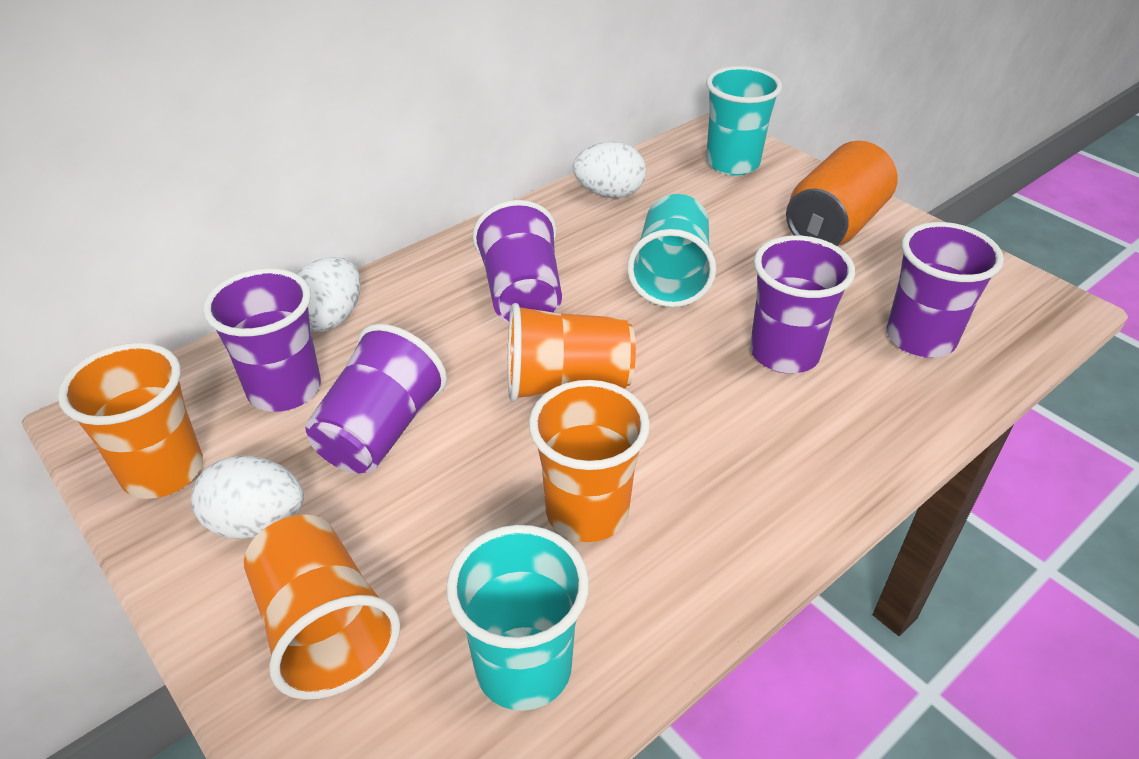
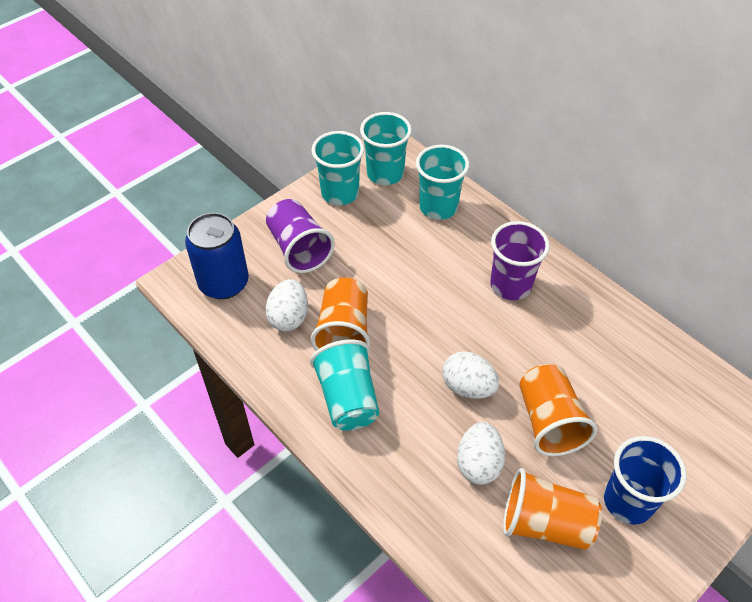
blue can: 0 -> 1
blue cup: 0 -> 1
orange can: 1 -> 0
orange cup: 4 -> 3
purple cup: 5 -> 2
turquoise cup: 3 -> 4

